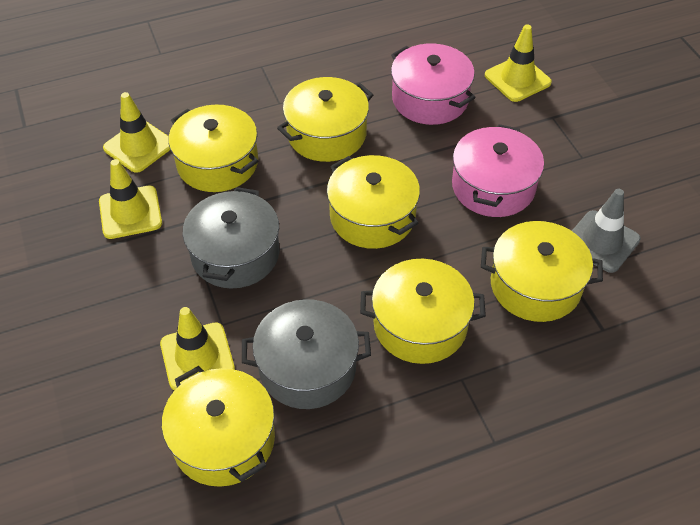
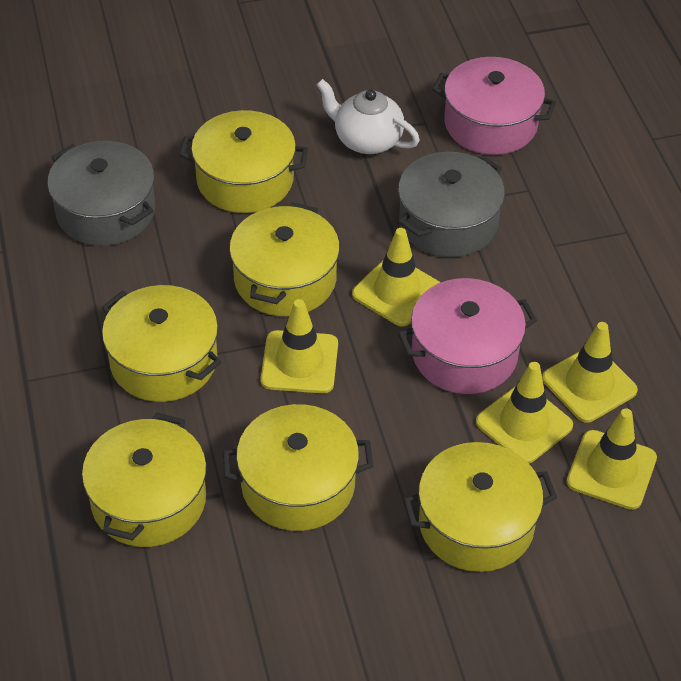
grey traffic cone: 1 -> 0
white teapot: 0 -> 1
yellow traffic cone: 4 -> 5

